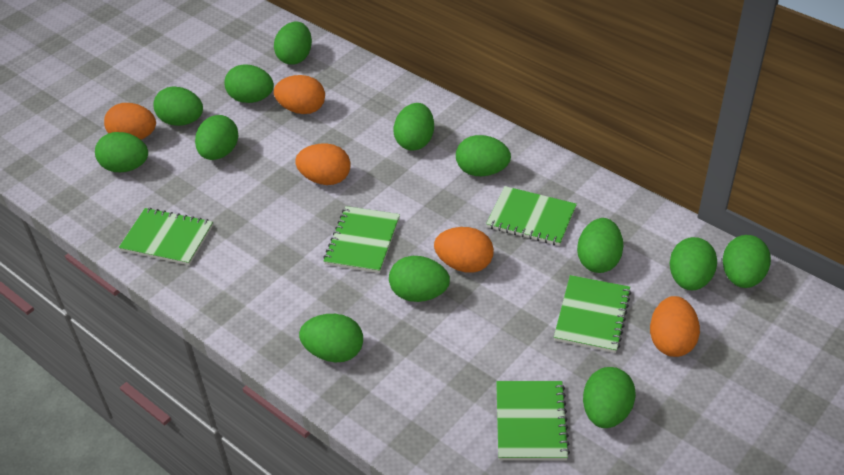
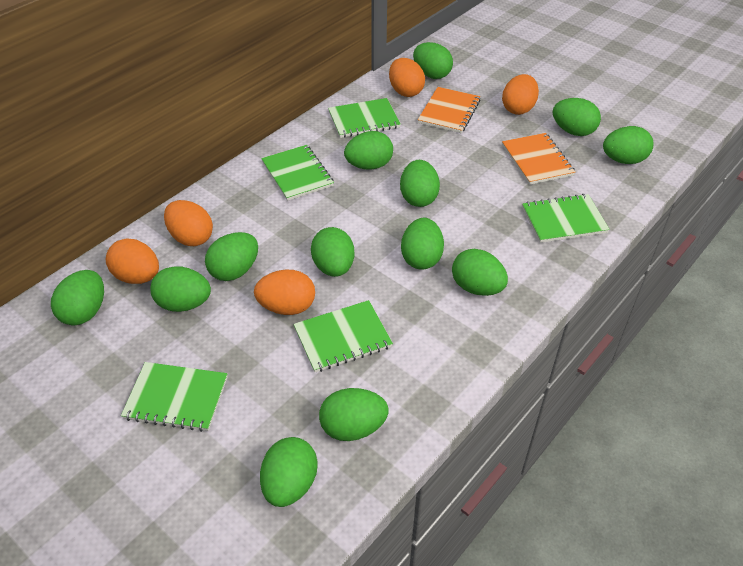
orange notebook: 0 -> 2

